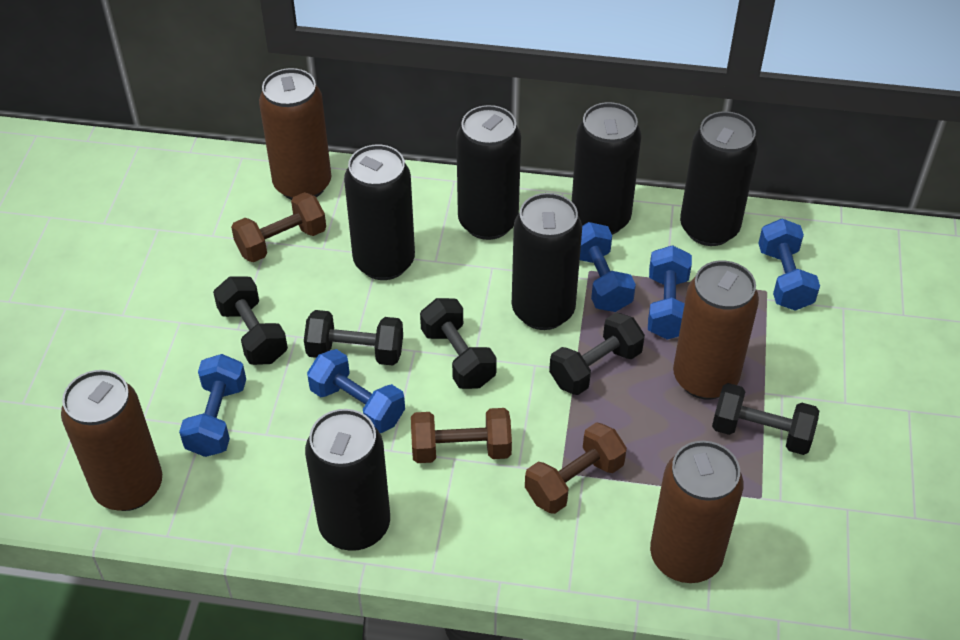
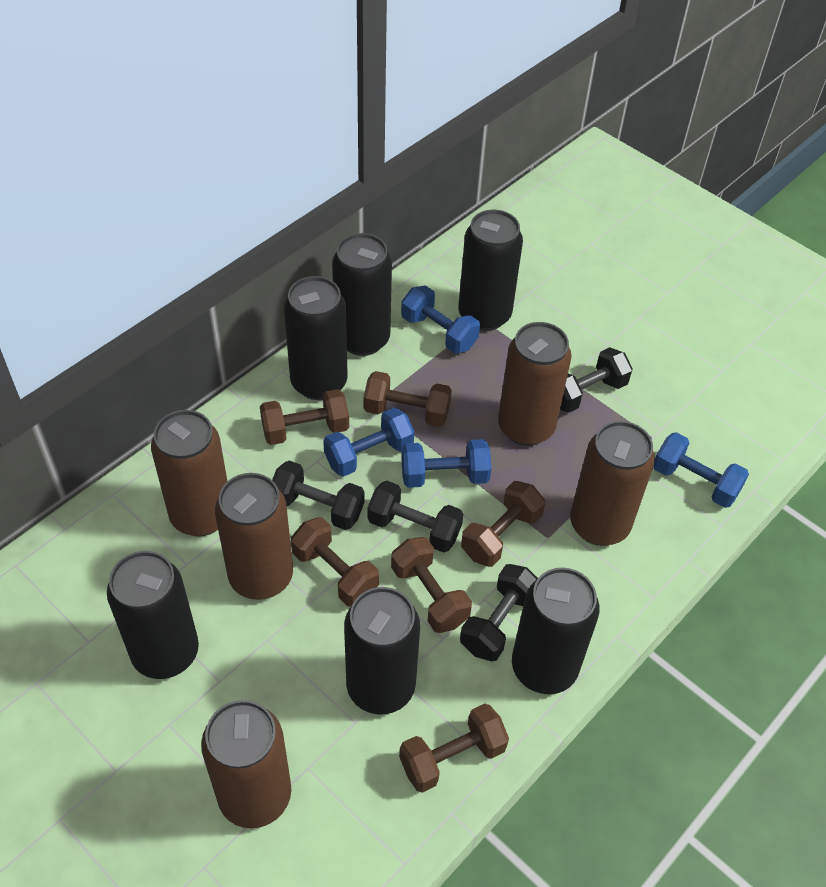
black dumbbell: 5 -> 4
blue dumbbell: 5 -> 4
brown can: 4 -> 5
brown dumbbell: 3 -> 6

